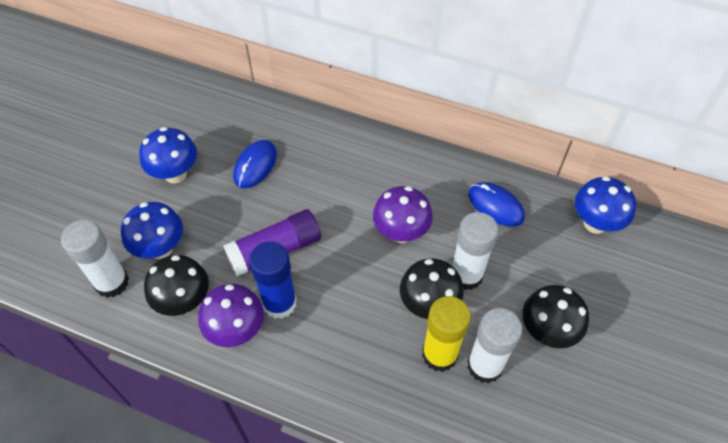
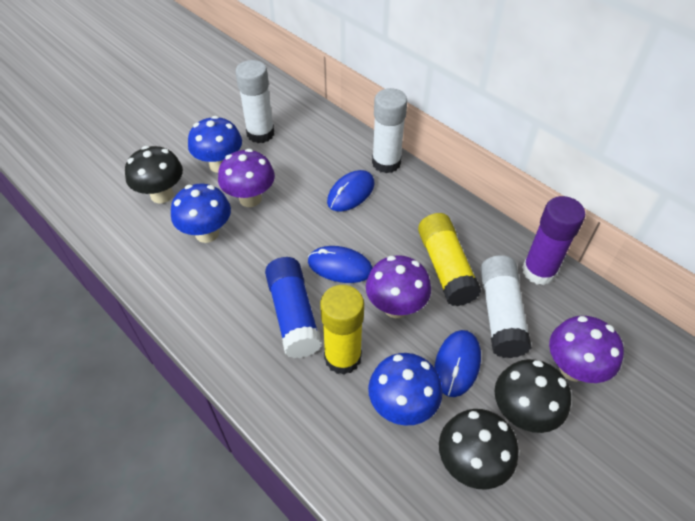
blue mouse: 2 -> 3
purple mushroom: 2 -> 3
yellow glue stick: 1 -> 2

